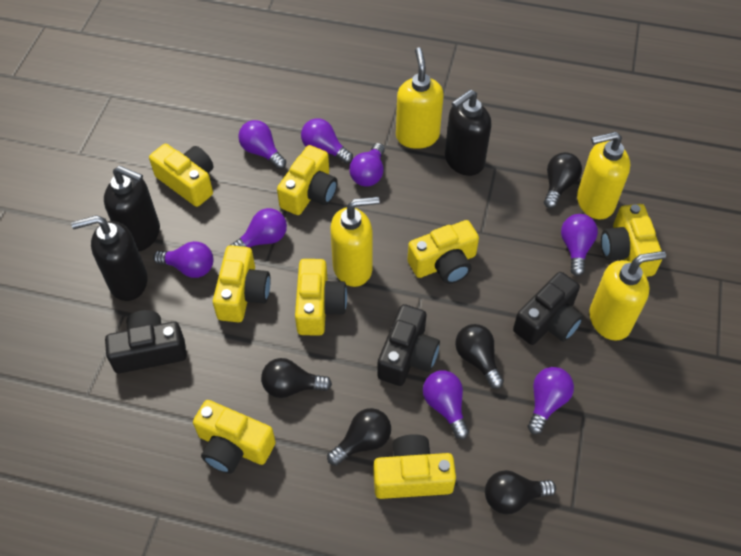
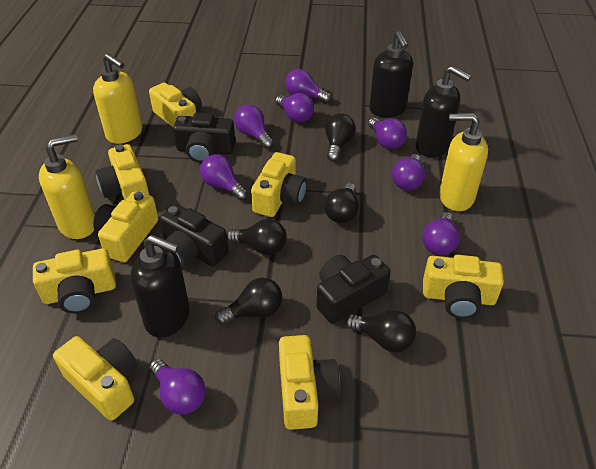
yellow soap dispenser: 4 -> 3

